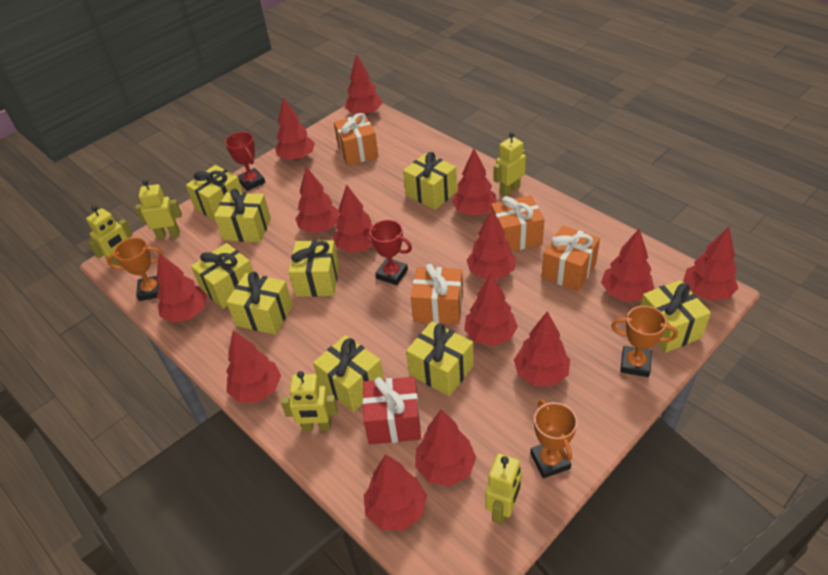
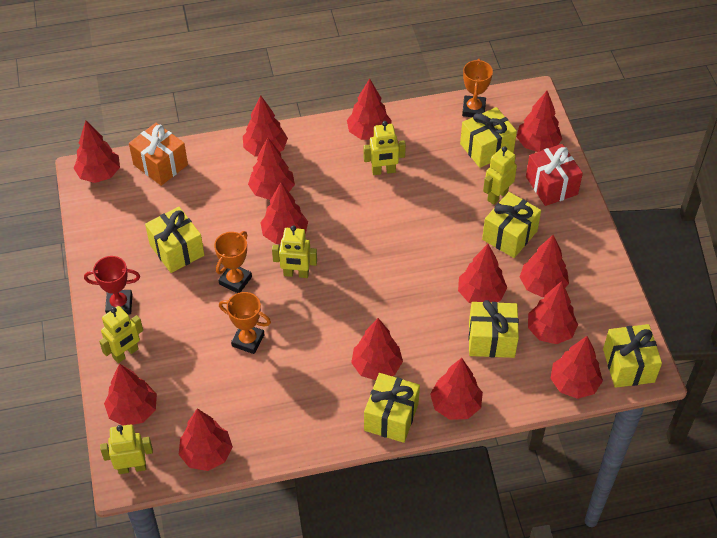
orange gift: 4 -> 1
red trophy: 2 -> 1
yellow gift: 9 -> 6

